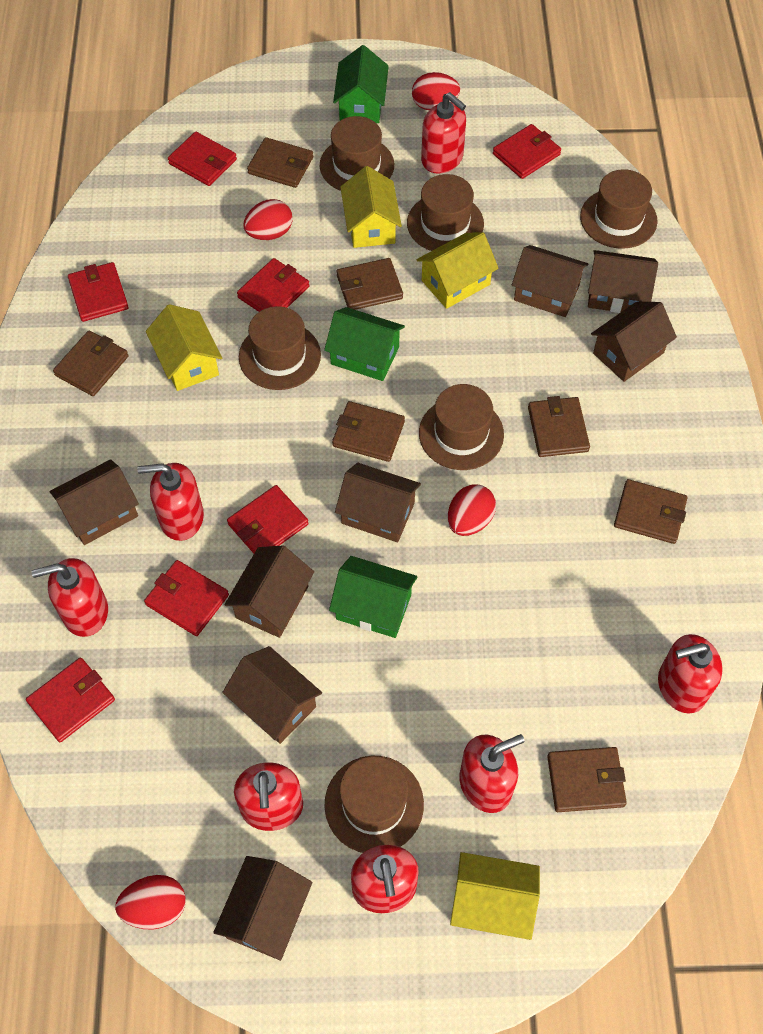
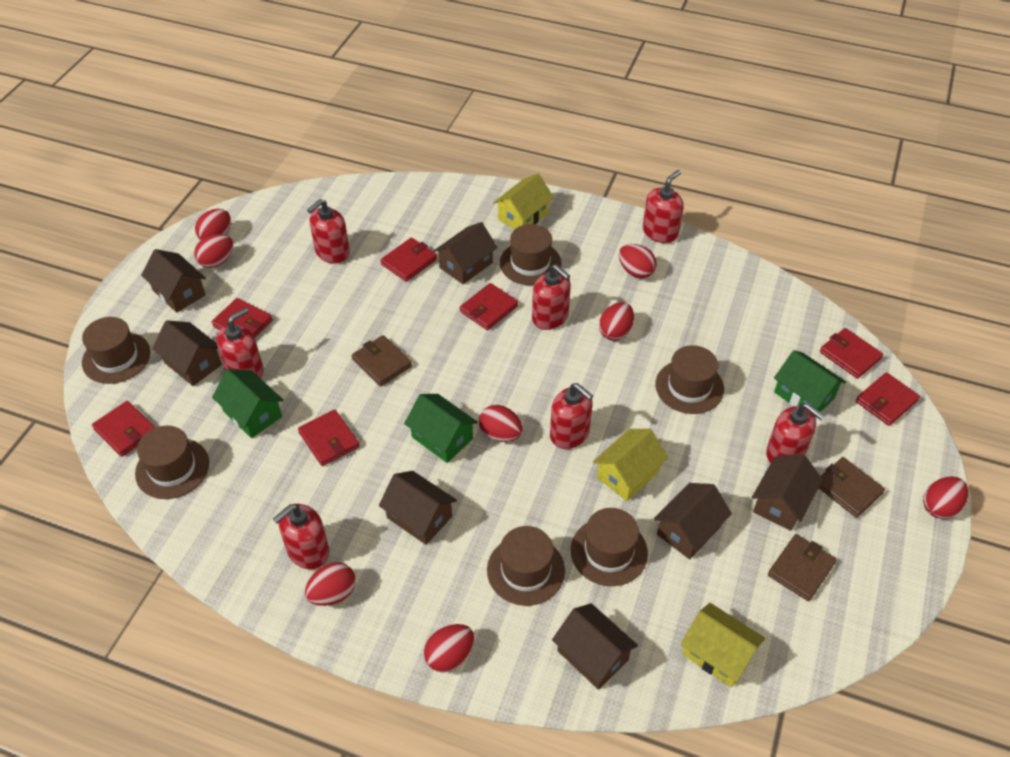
brown house: 8 -> 7
brown wallet: 7 -> 3
red egg: 4 -> 8
yellow house: 4 -> 3

